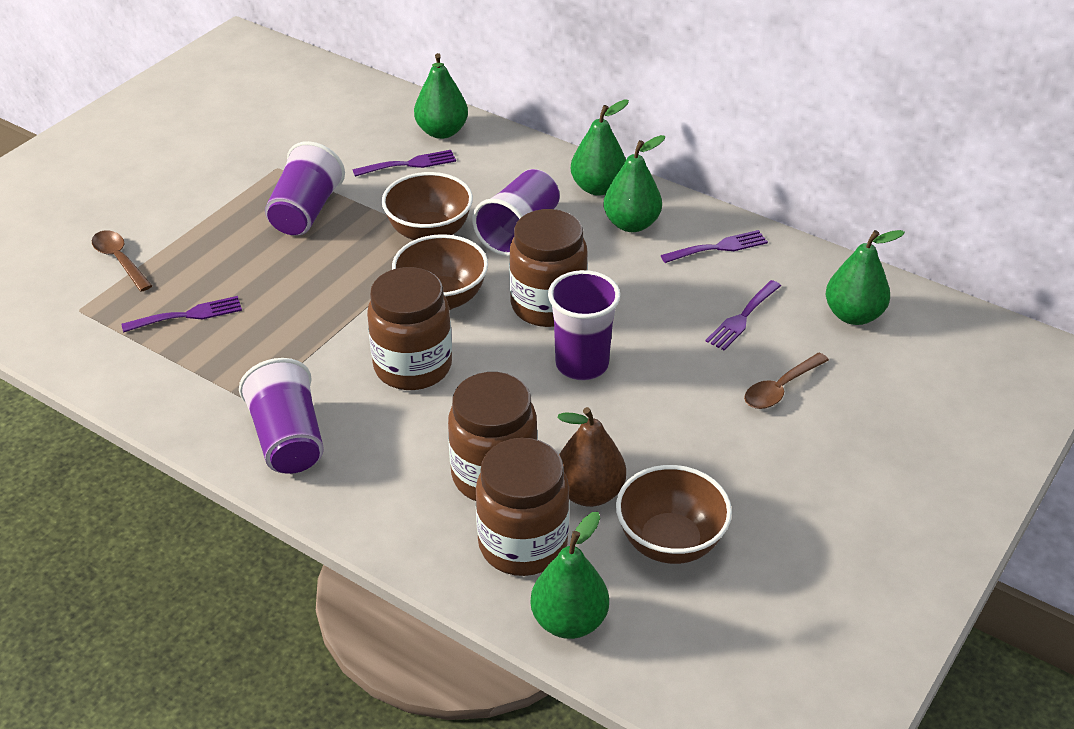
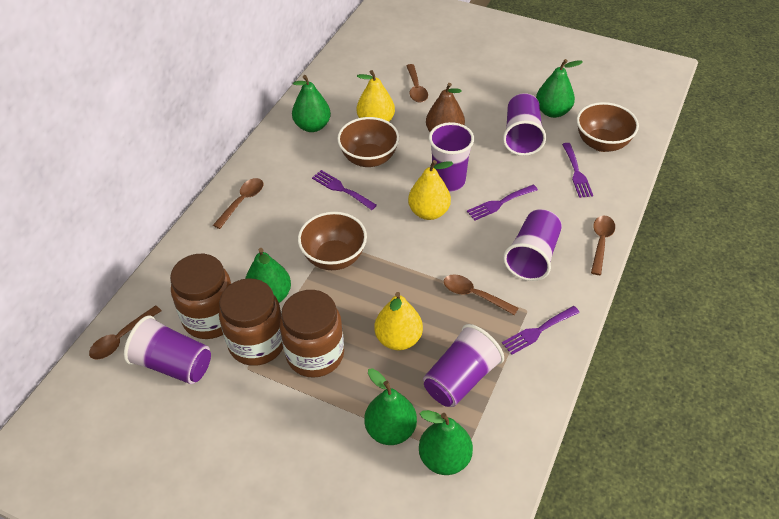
brown jar: 4 -> 3
brown spoon: 2 -> 5
purple cup: 4 -> 5
yellow pear: 0 -> 3

